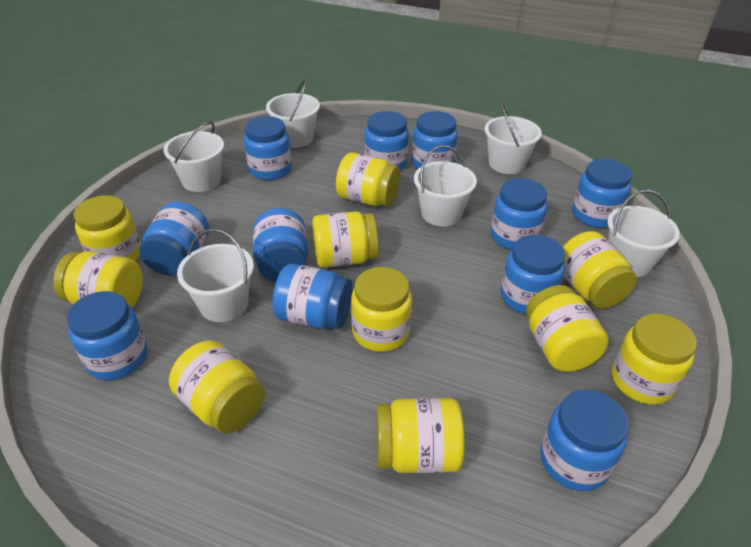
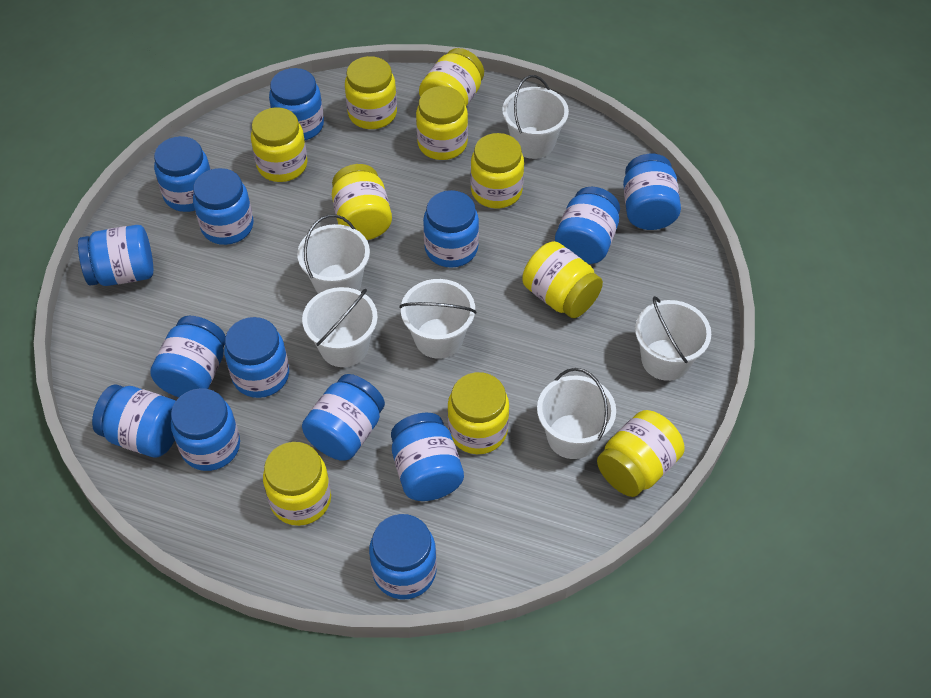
blue jar: 11 -> 14

